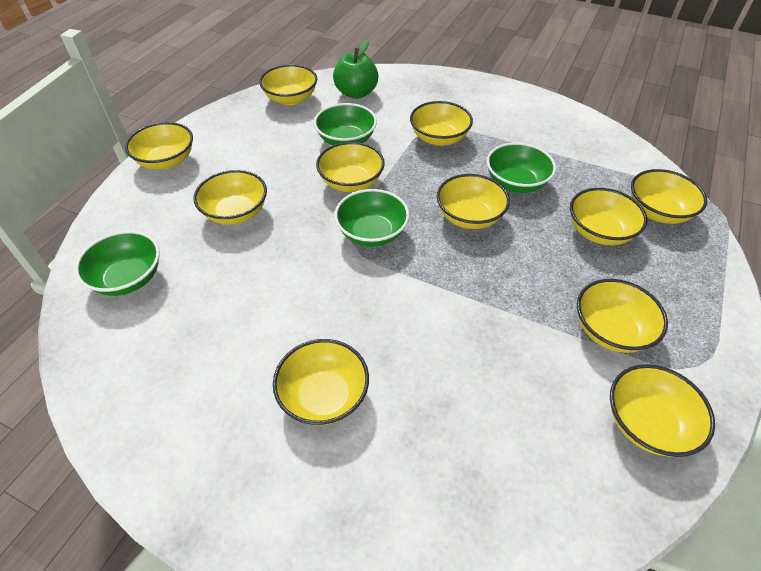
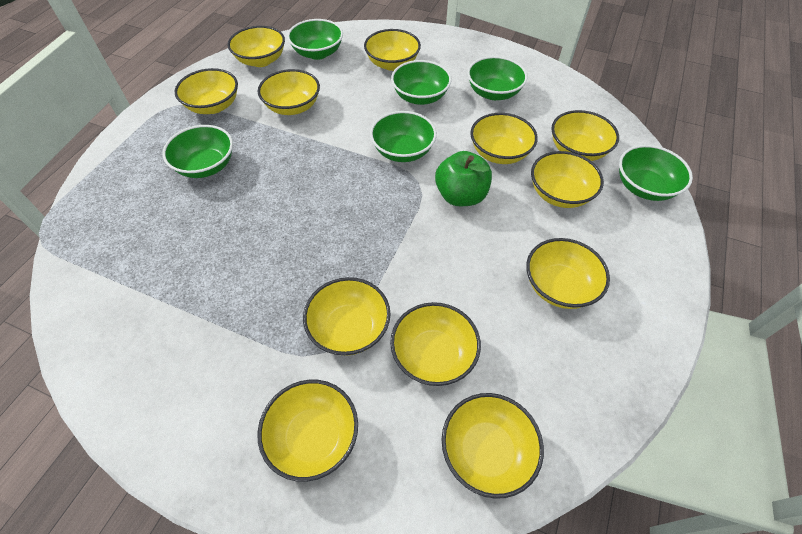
green bowl: 4 -> 6
yellow bowl: 11 -> 12

